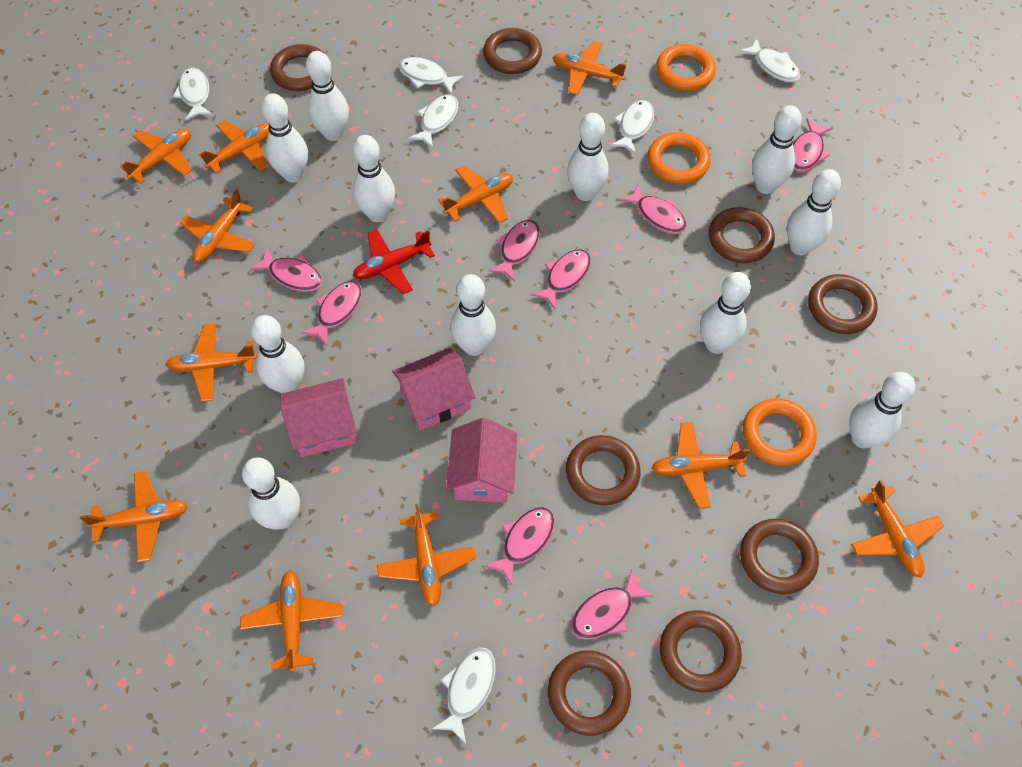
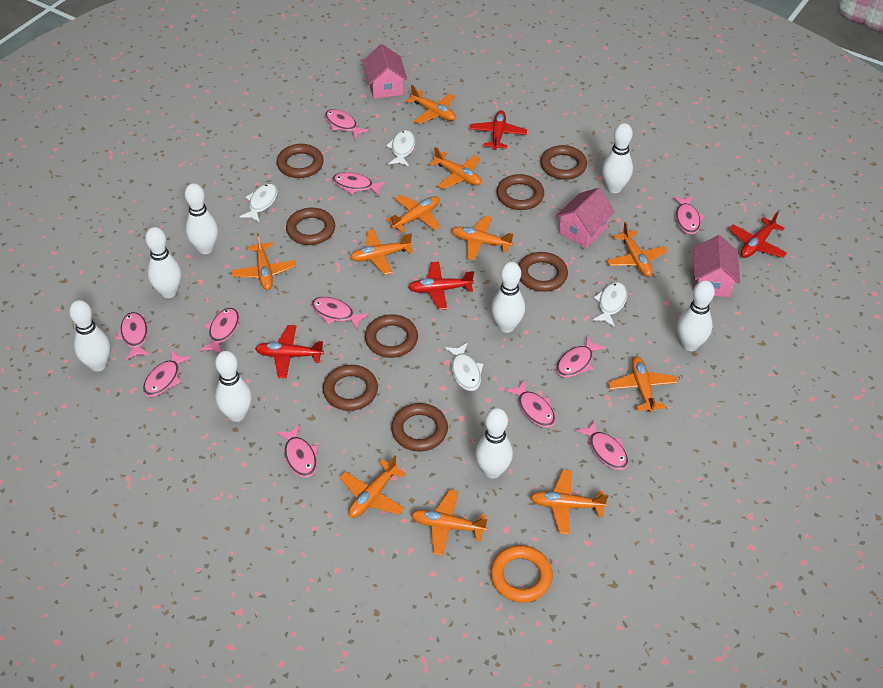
orange ring: 3 -> 1
pink fish: 8 -> 11
red plane: 1 -> 4
white bowling pin: 11 -> 8
white fish: 6 -> 4

